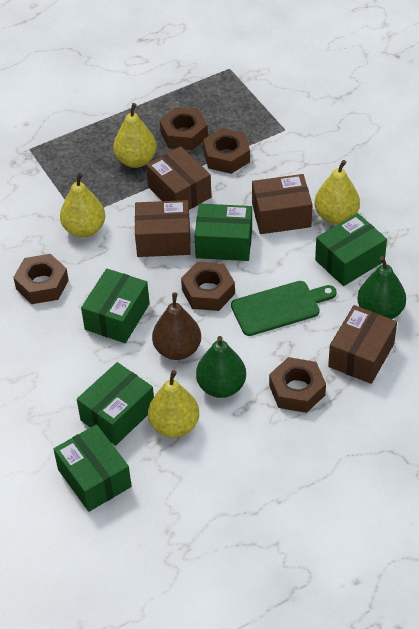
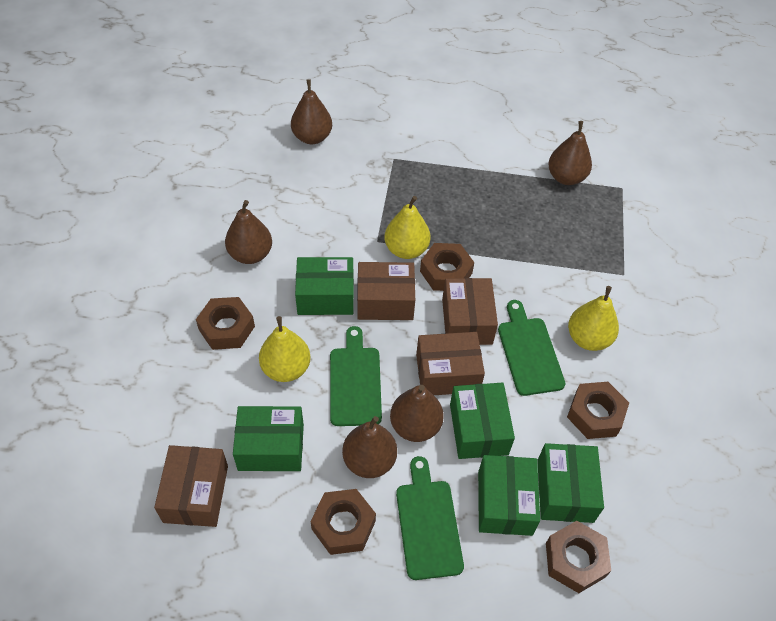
brown pear: 1 -> 5
green cutting board: 1 -> 3
green pear: 2 -> 0
yellow pear: 4 -> 3

